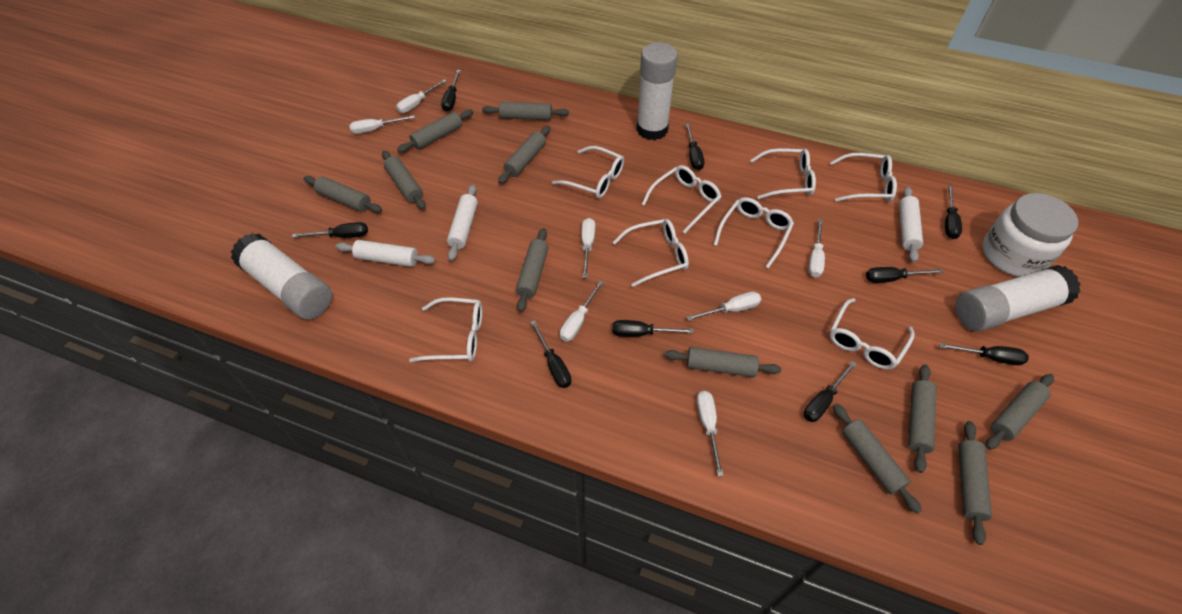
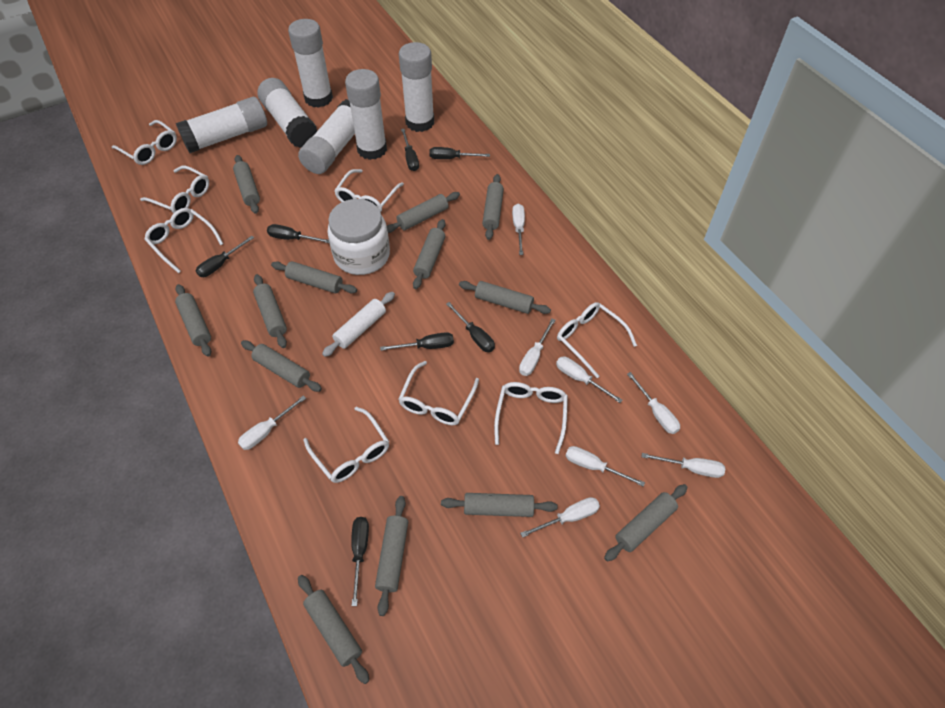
black screwdriver: 9 -> 7
grey rolling pin: 11 -> 13
white glue stick: 3 -> 6
white rolling pin: 3 -> 1
white screwdriver: 7 -> 8

